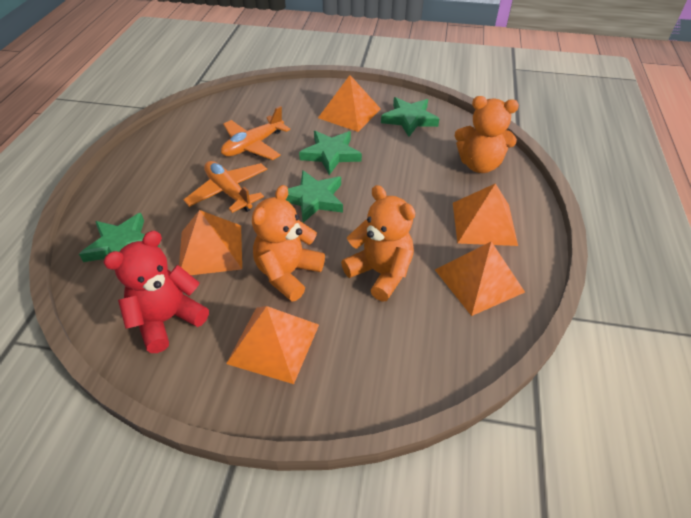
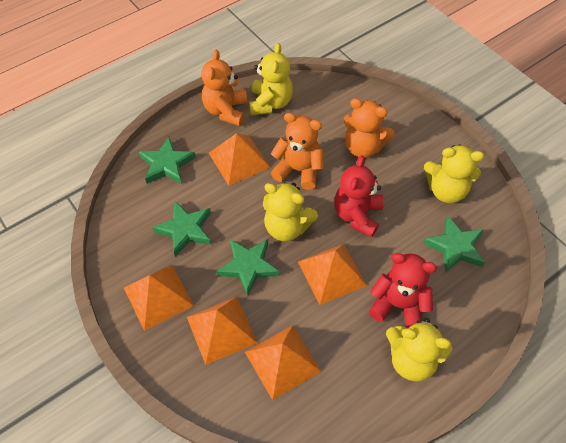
orange plane: 2 -> 0
red teddy bear: 1 -> 2
yellow teddy bear: 0 -> 4

